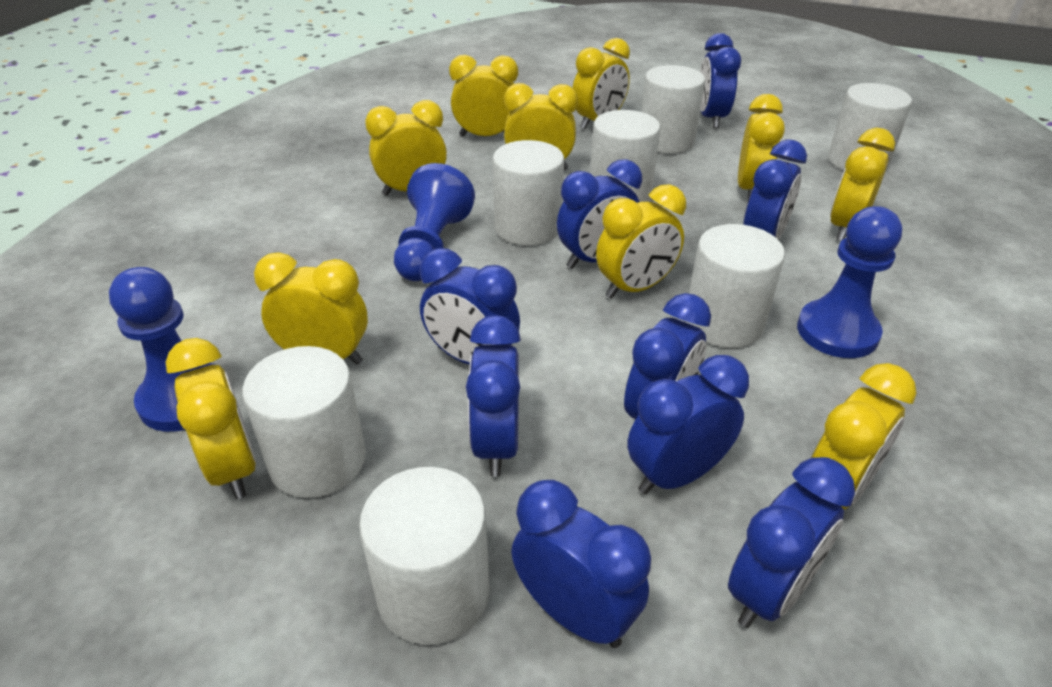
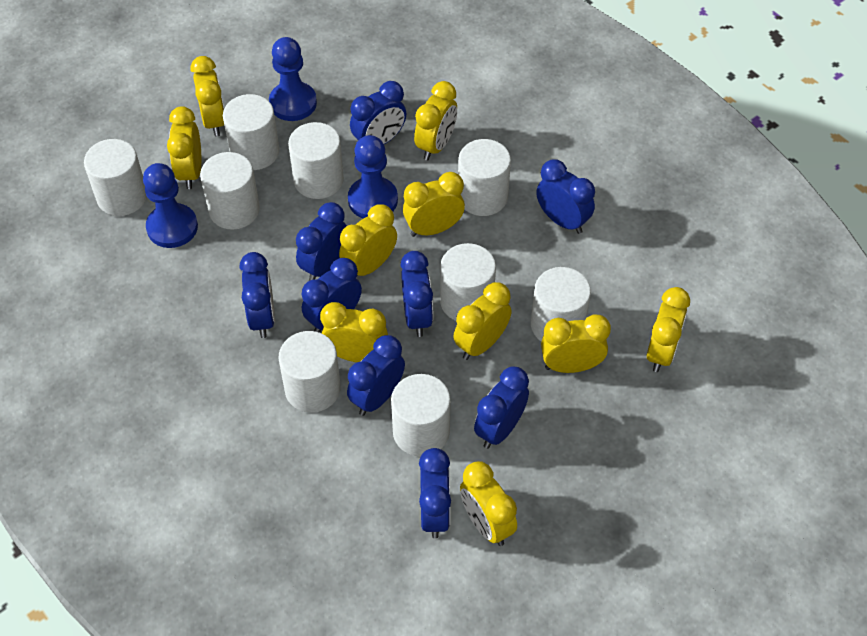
white cylinder: 7 -> 9

